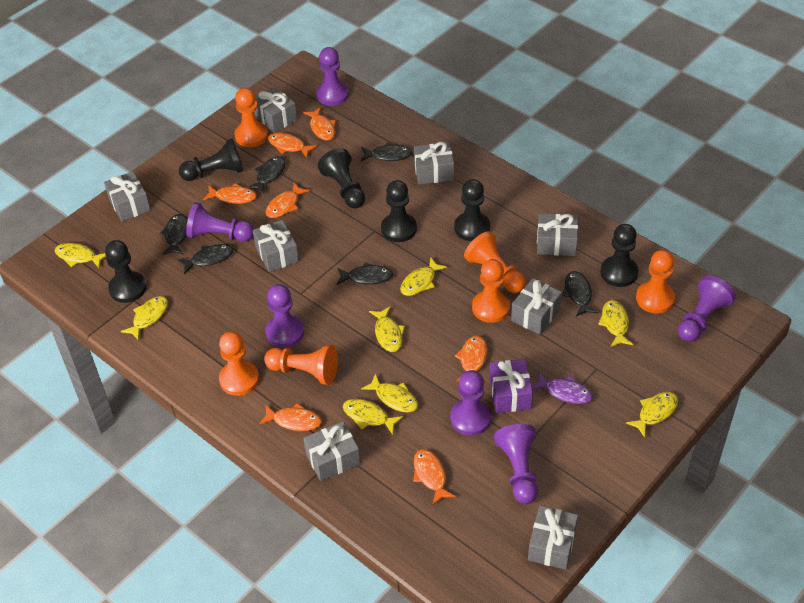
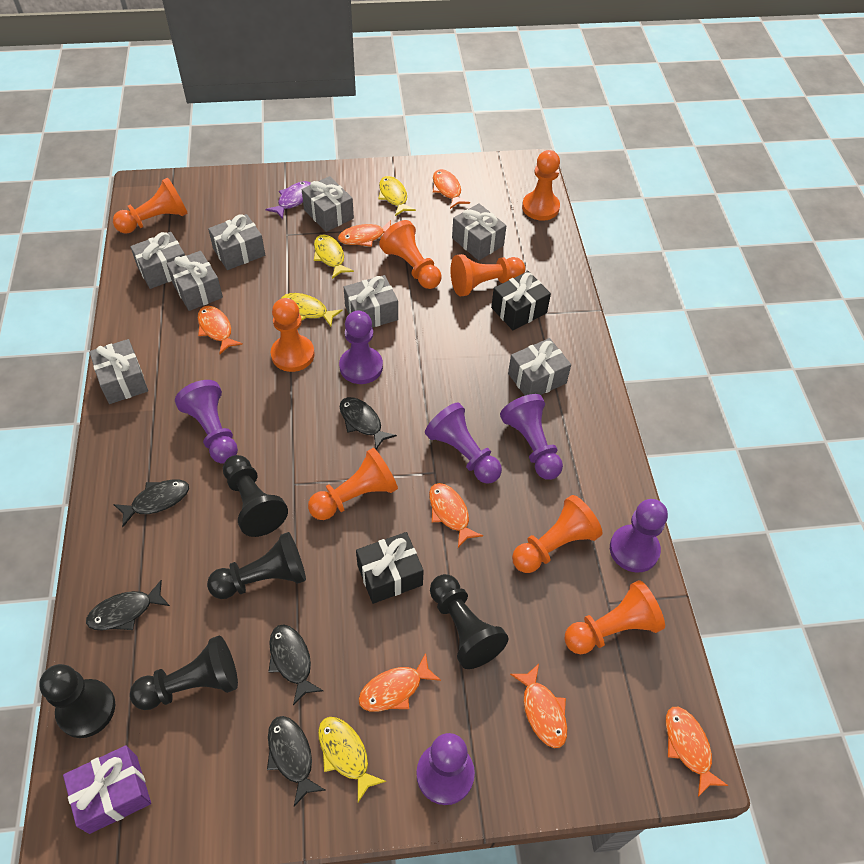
black fish: 6 -> 5
black gift: 0 -> 2
black pawn: 6 -> 5
orange pawn: 6 -> 8
yellow fish: 8 -> 4

